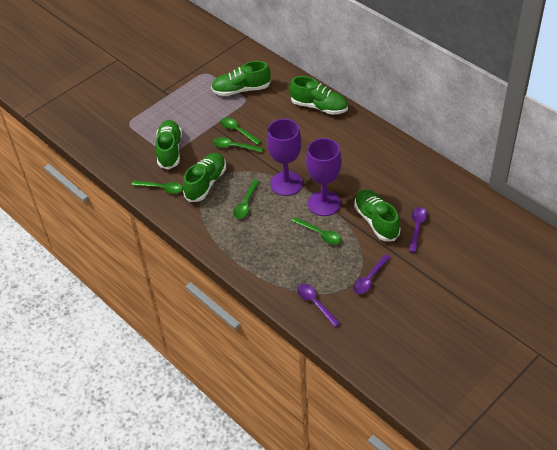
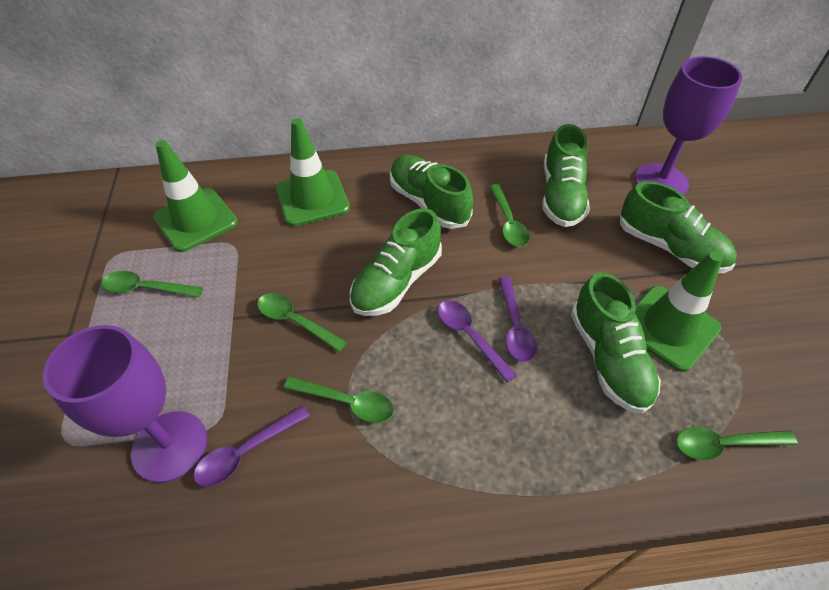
green traffic cone: 0 -> 3

